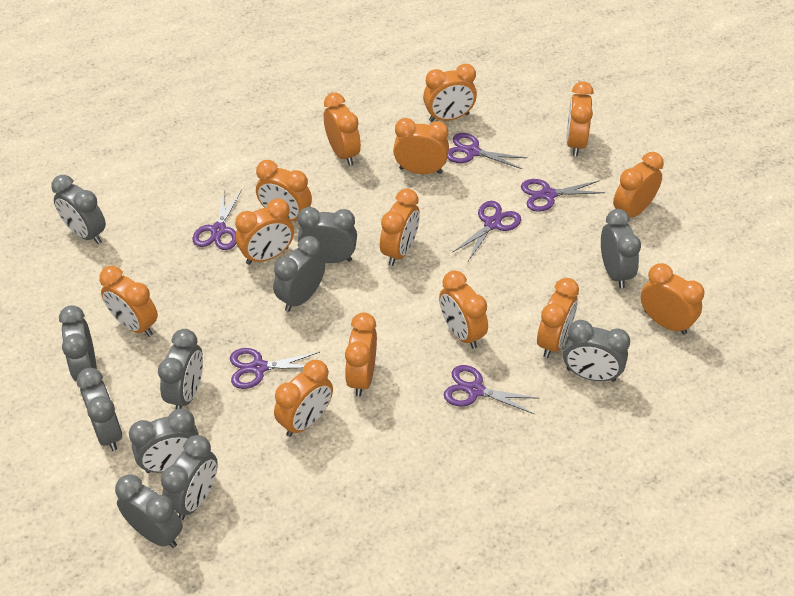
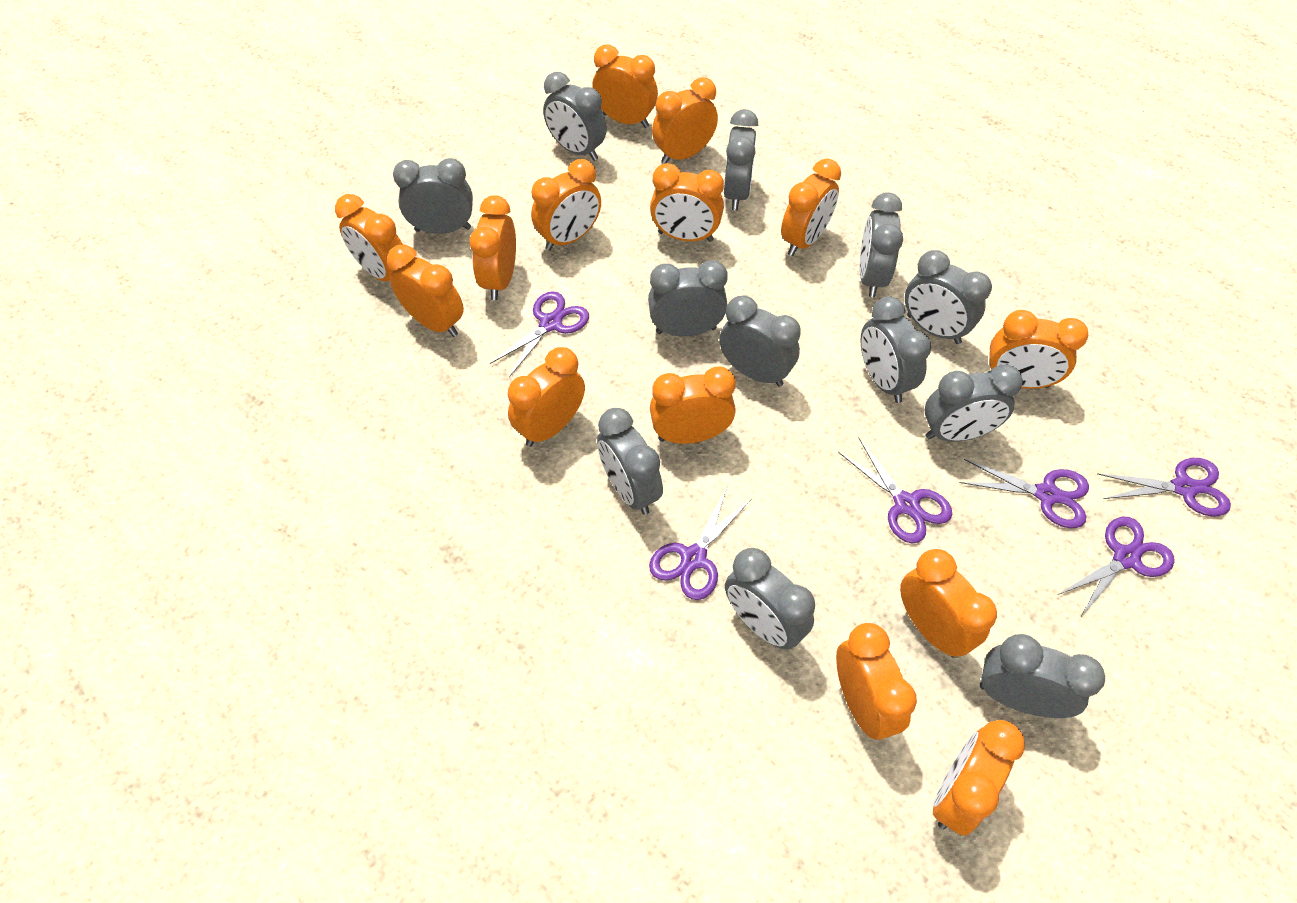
grey clock: 11 -> 12

